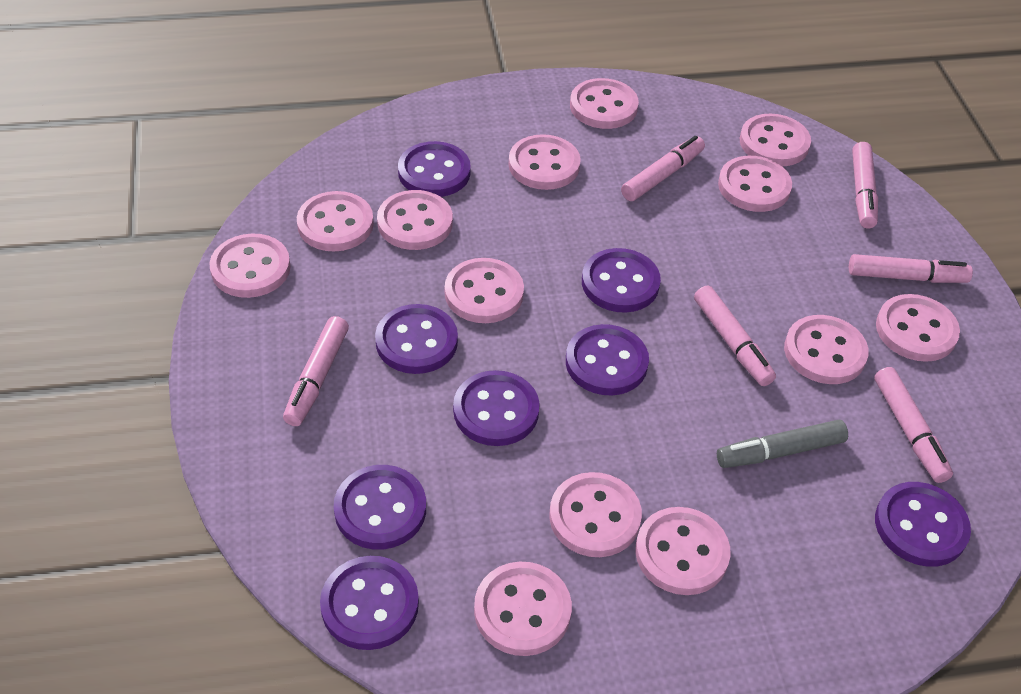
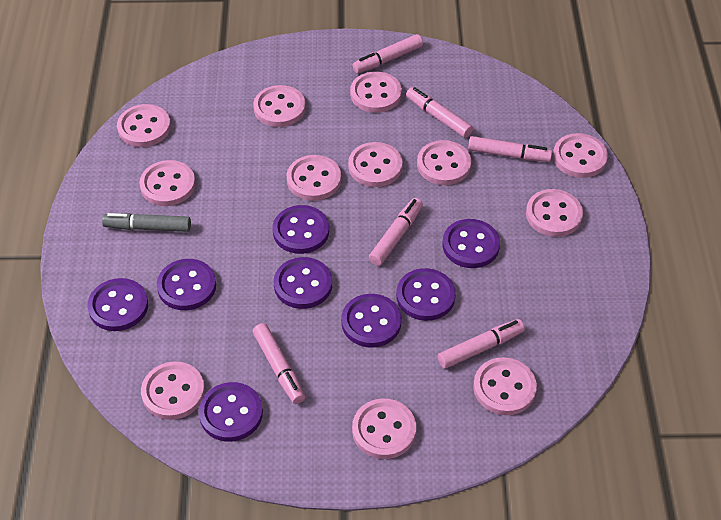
pink button: 13 -> 12

